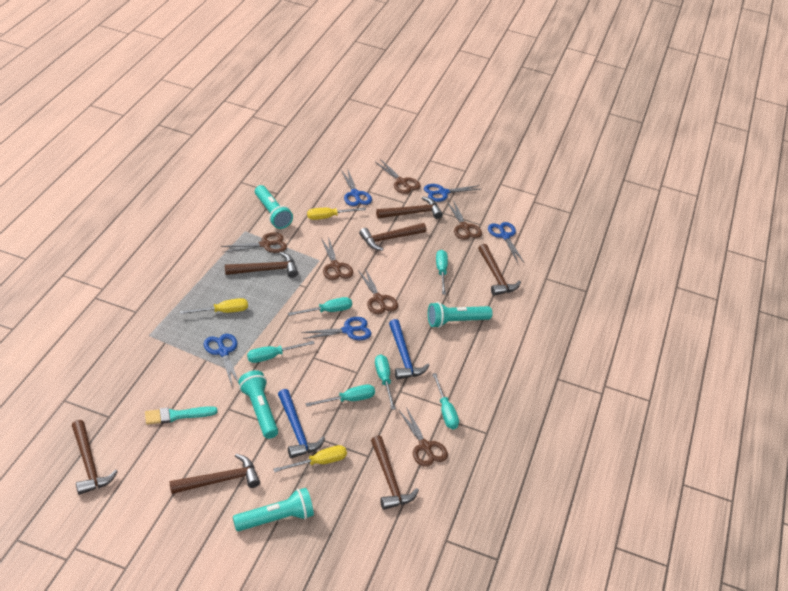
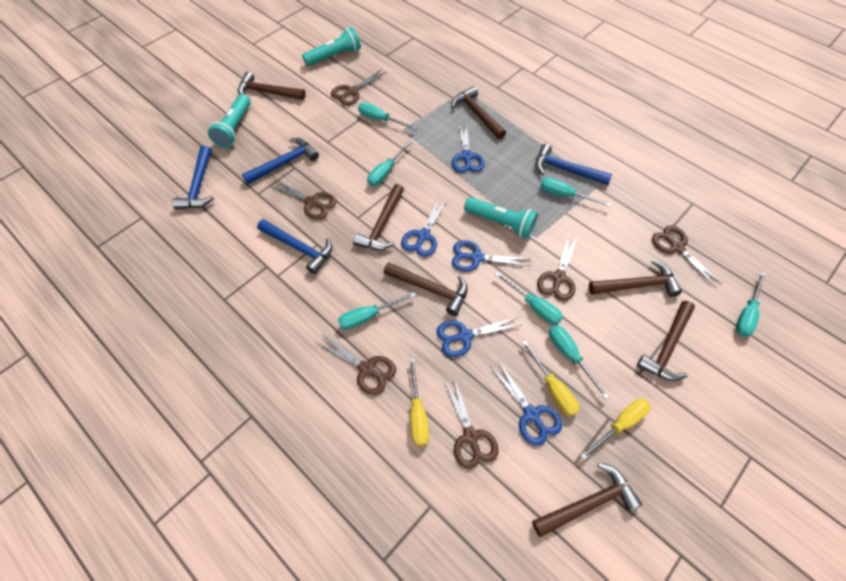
blue hammer: 2 -> 4
turquoise brush: 1 -> 0
turquoise flashlight: 4 -> 3
turquoise screwdriver: 6 -> 7

